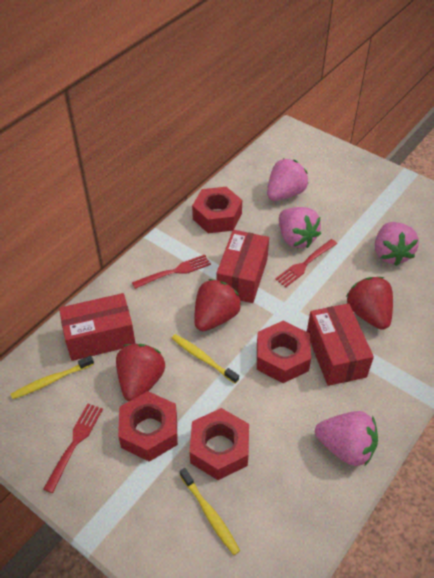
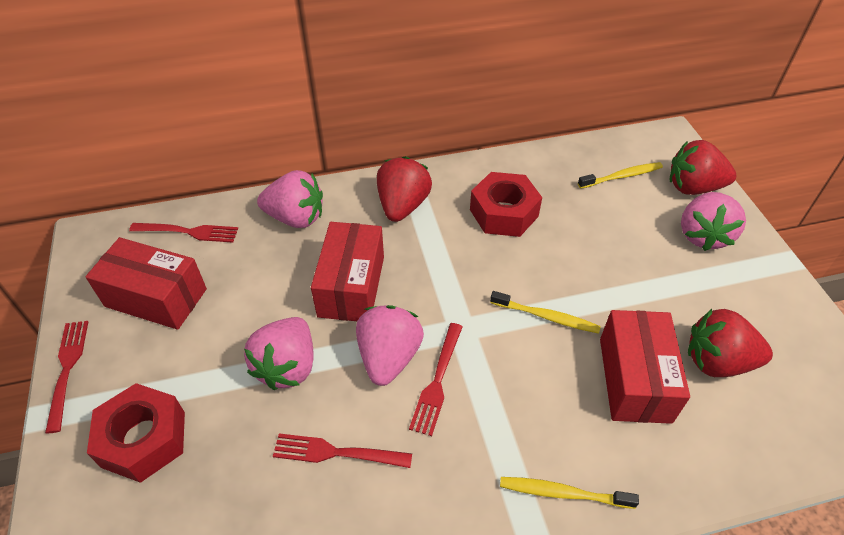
red fork: 3 -> 4
red nut: 4 -> 2

